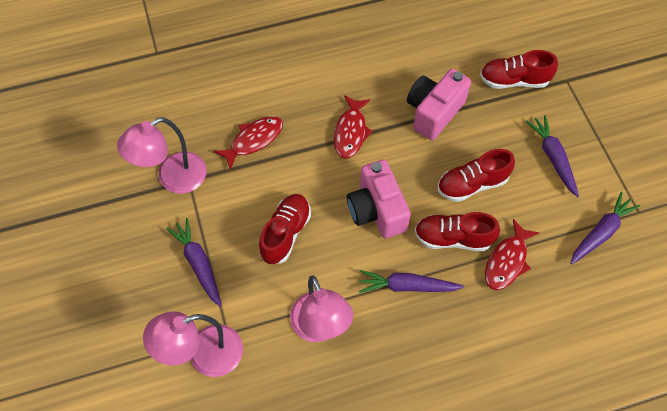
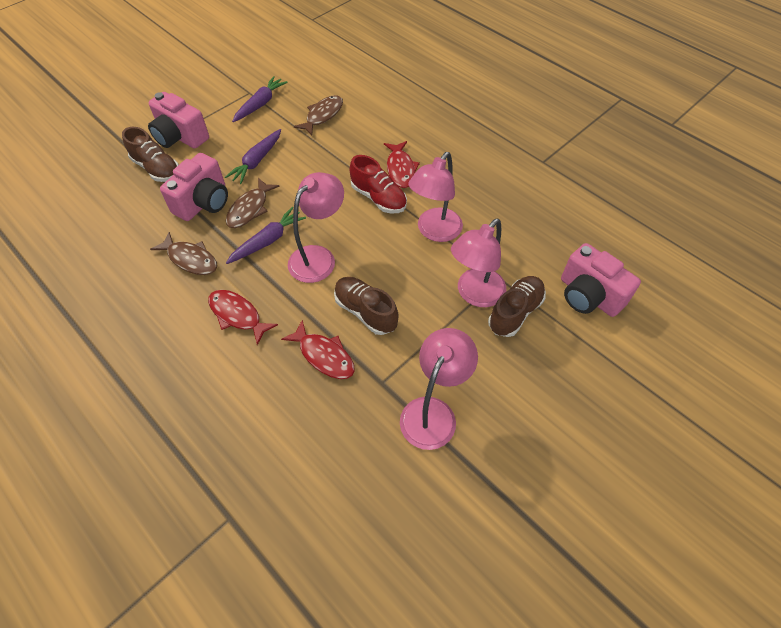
brown fish: 0 -> 3
brown shoe: 0 -> 3
pink camera: 2 -> 3
pink lamp: 3 -> 4
purple carrot: 4 -> 3
red shoe: 4 -> 1

